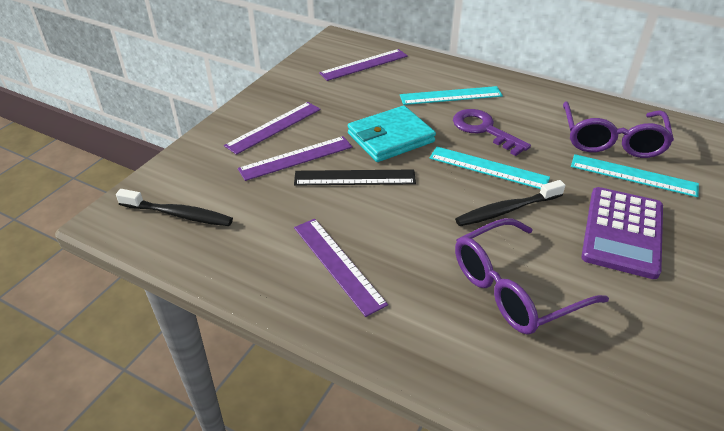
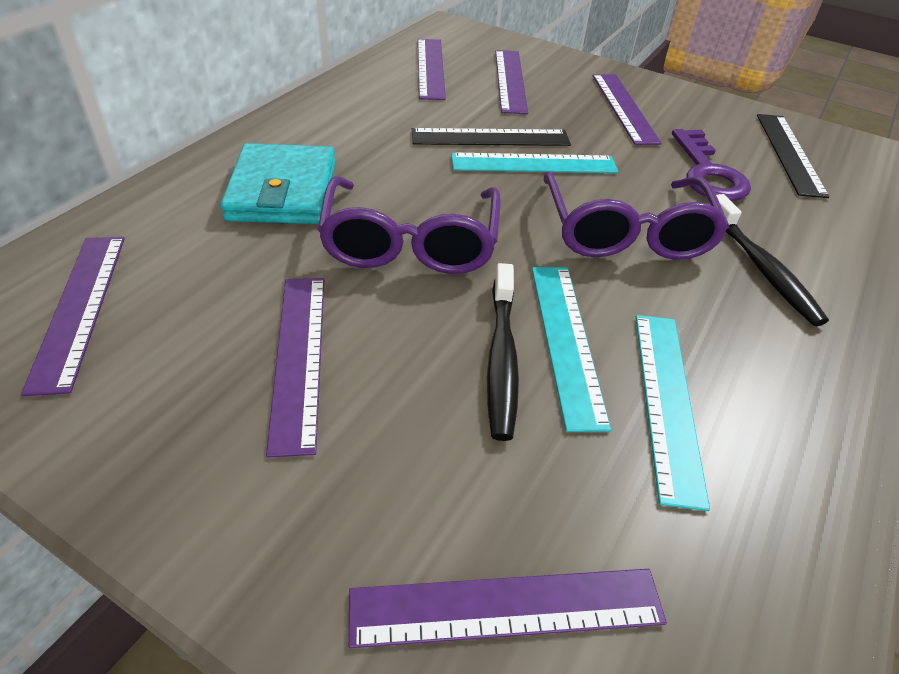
black ruler: 1 -> 2
purple calculator: 1 -> 0
purple ruler: 4 -> 6

